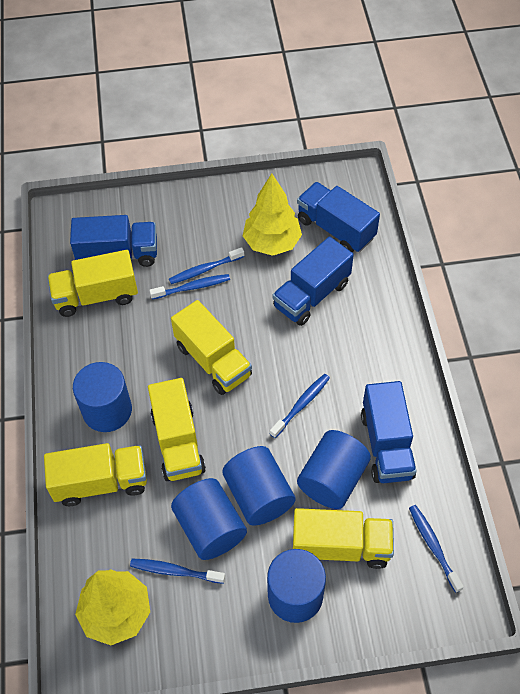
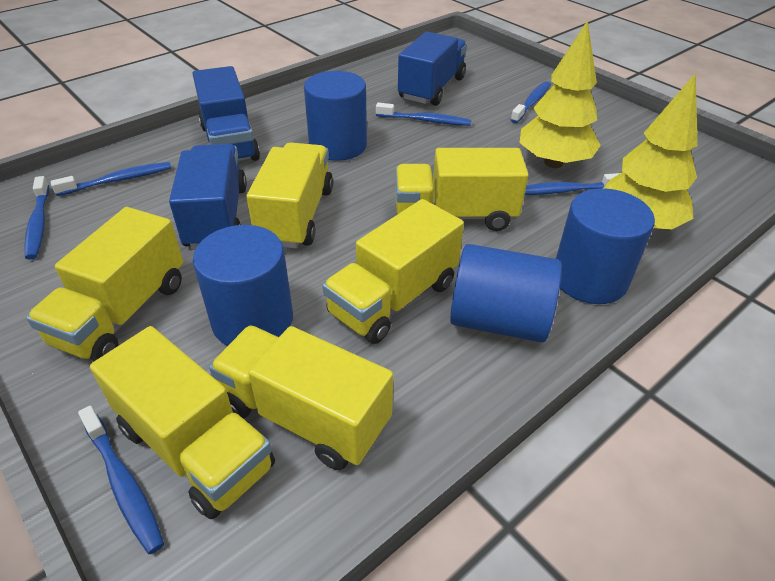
blue cylinder: 5 -> 4
blue toothbrush: 5 -> 6
blue truck: 4 -> 3
yellow truck: 5 -> 6

